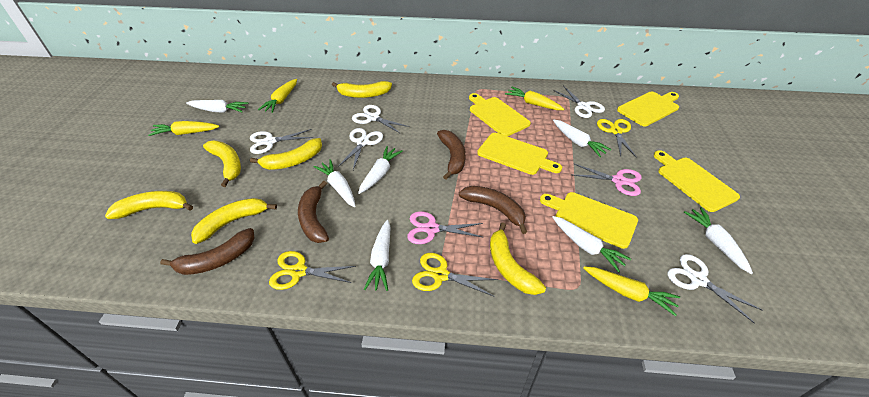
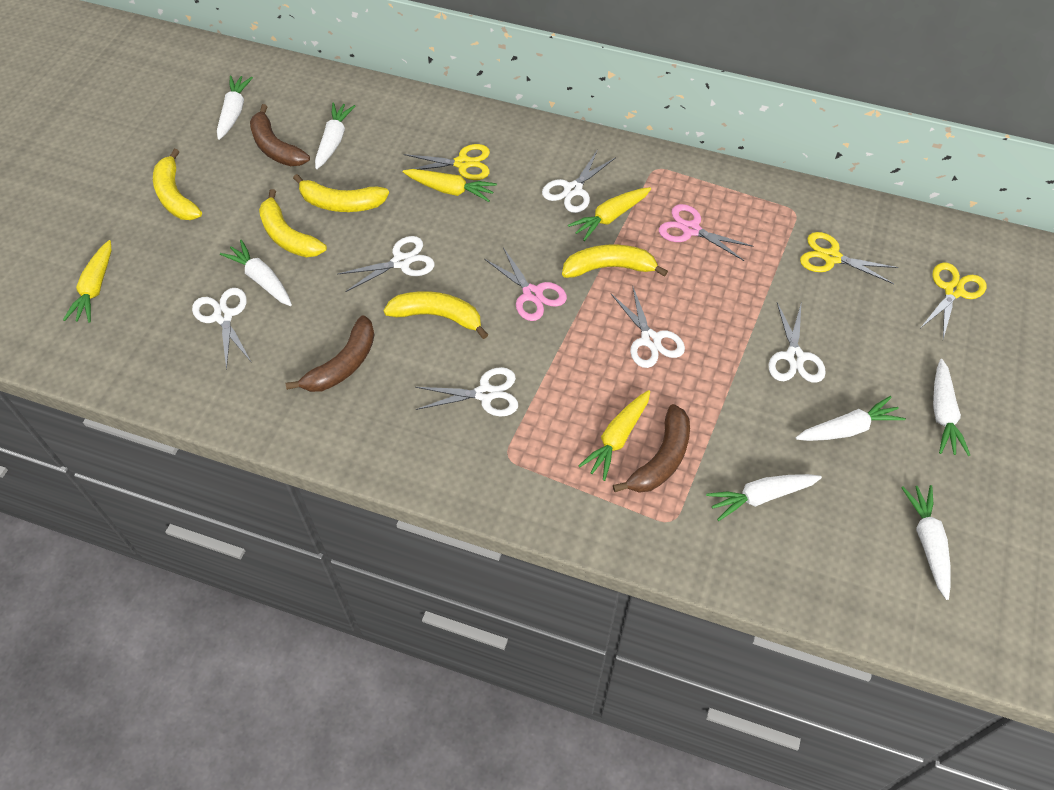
brown banana: 4 -> 3
white scissors: 5 -> 6
yellow banana: 6 -> 5
yellow cutting board: 5 -> 0

